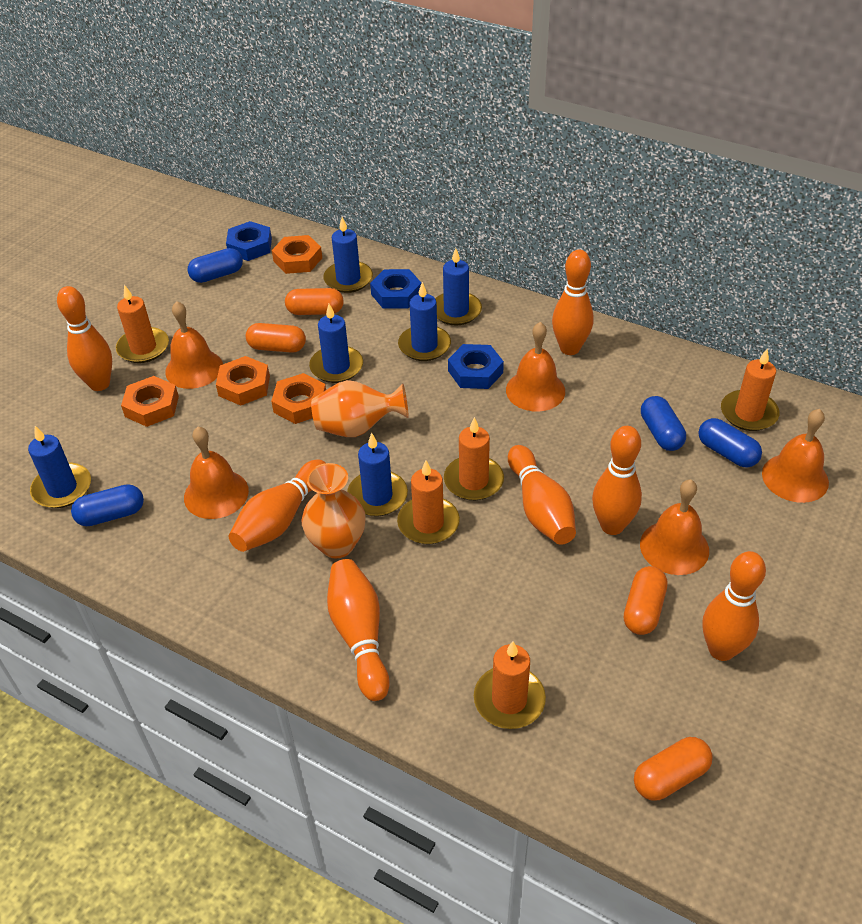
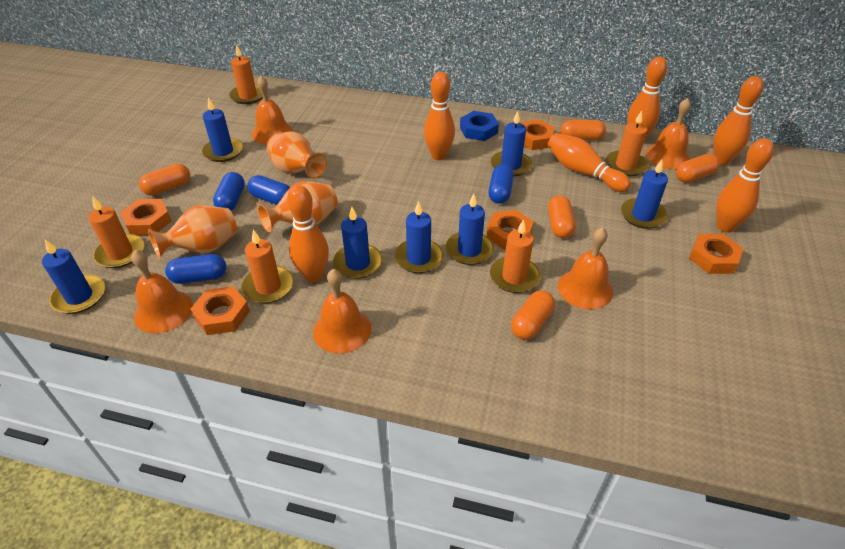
blue candle: 6 -> 7
blue nut: 3 -> 1
orange bowling pin: 7 -> 6
orange capsule: 4 -> 5
orange nut: 4 -> 5
orange vase: 2 -> 3

